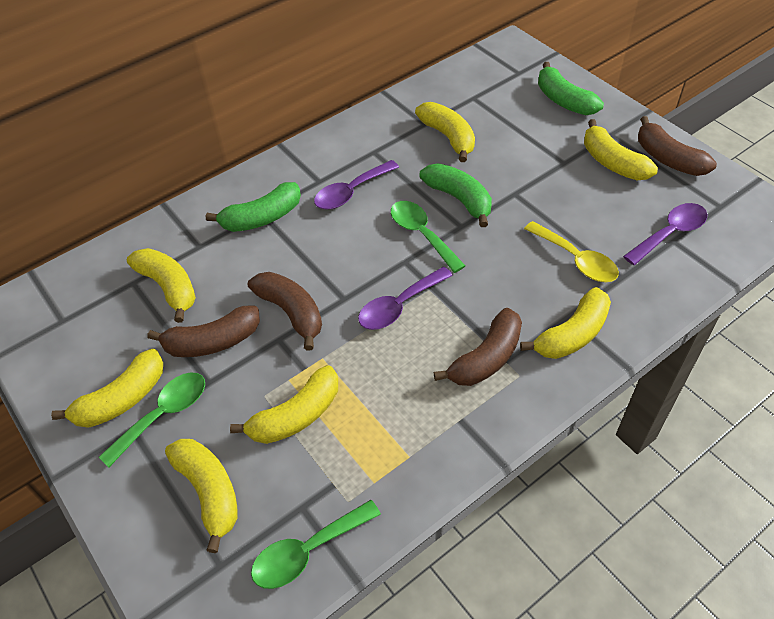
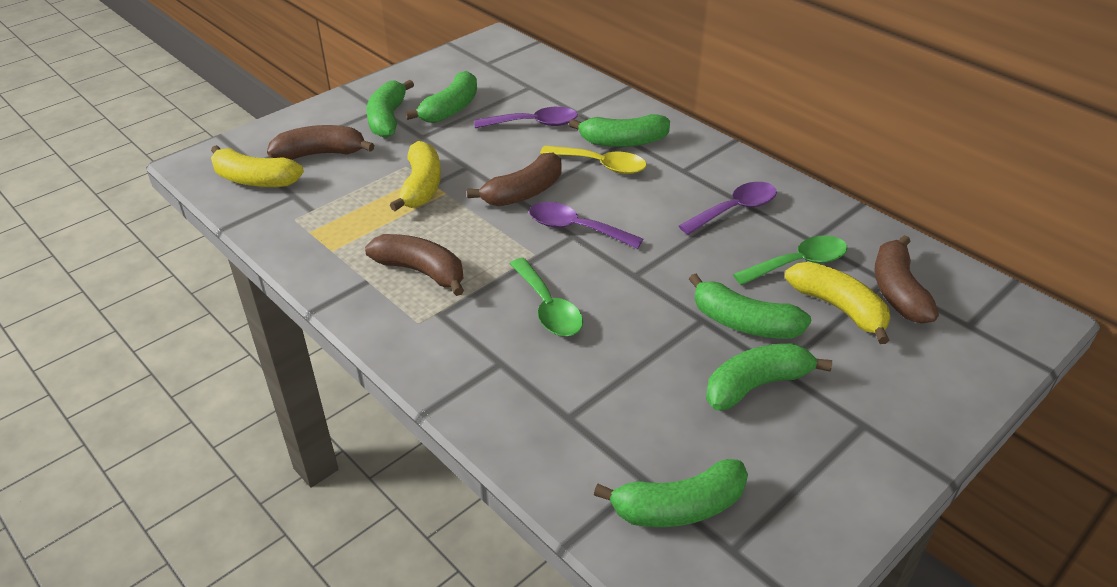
green banana: 3 -> 6
green spoon: 3 -> 2
yellow banana: 7 -> 3

